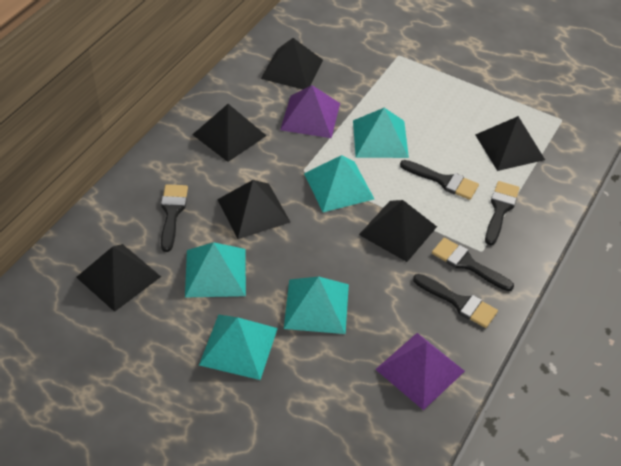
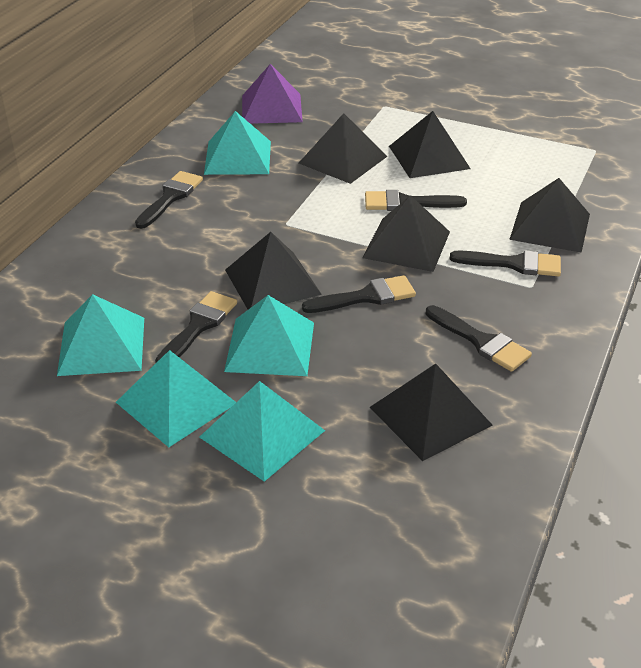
black brush: 5 -> 6
purple pyramid: 2 -> 1

